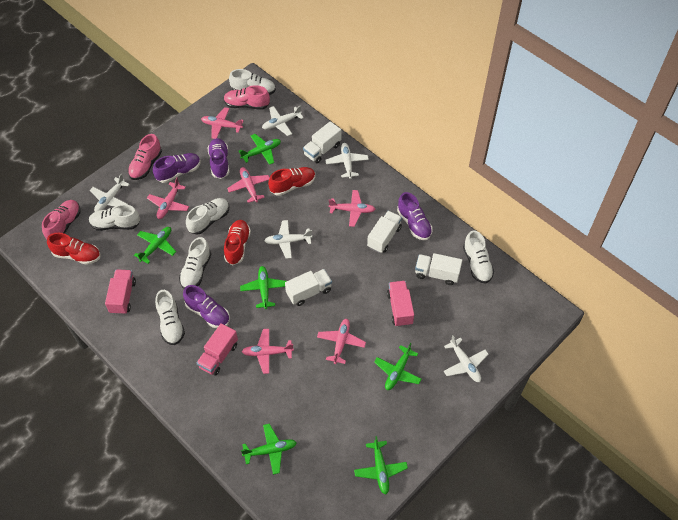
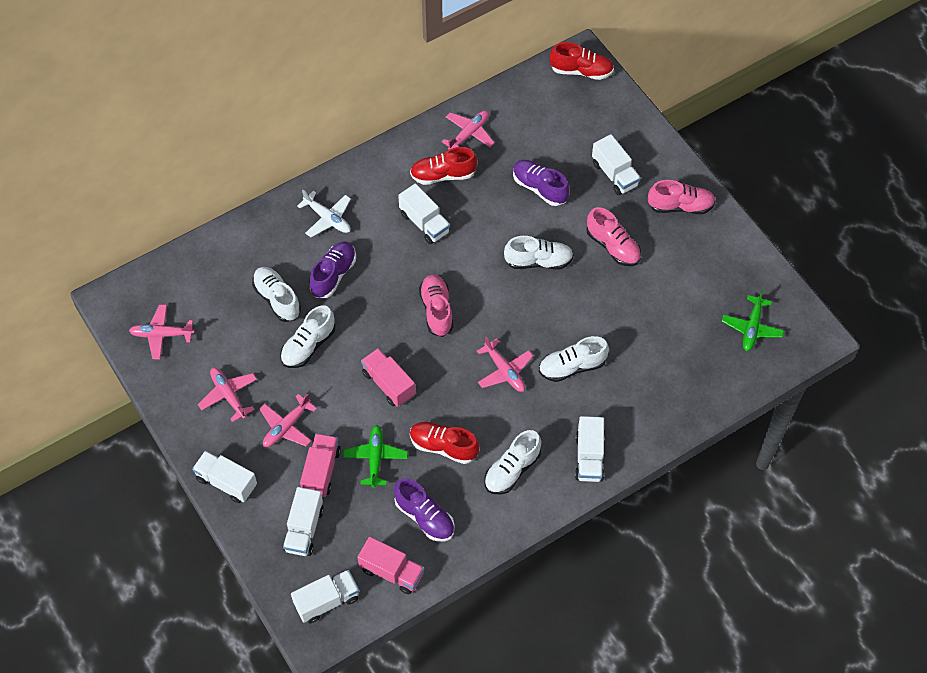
green plane: 6 -> 2
pink plane: 6 -> 5
purple shoe: 4 -> 3
white plane: 5 -> 1
white shoe: 6 -> 5
white truck: 4 -> 6

